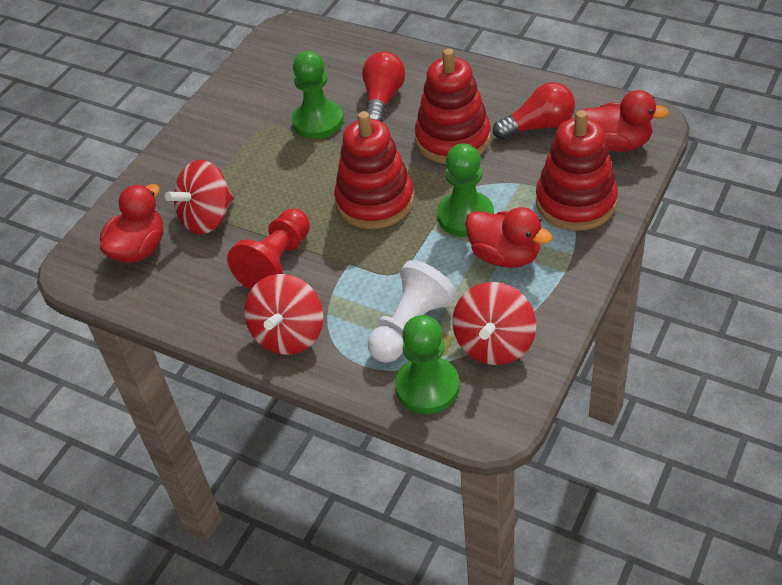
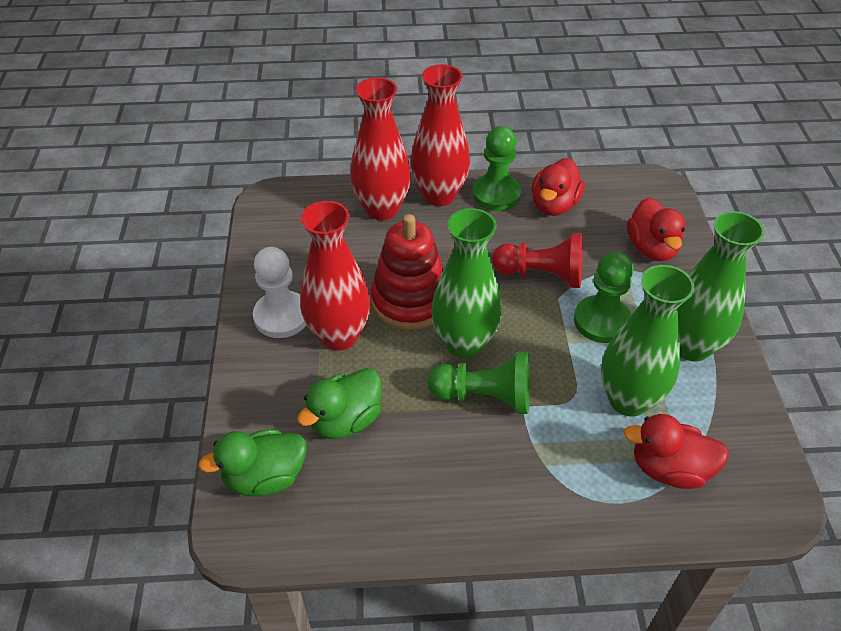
green duck: 0 -> 2
green vase: 0 -> 3
red light bulb: 2 -> 0
red spinning top: 3 -> 0
red stacking toy: 3 -> 1
red vase: 0 -> 3

